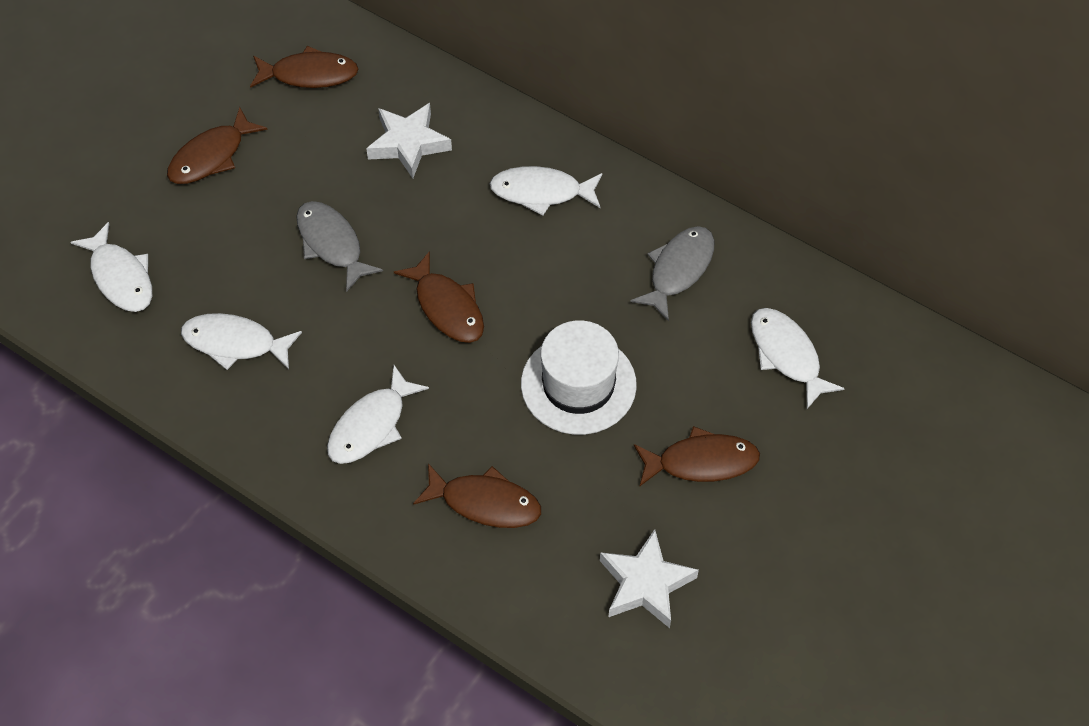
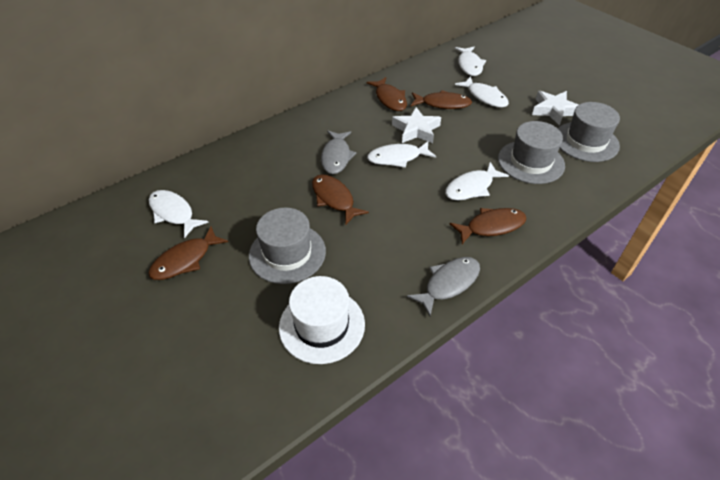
grey hat: 0 -> 3

